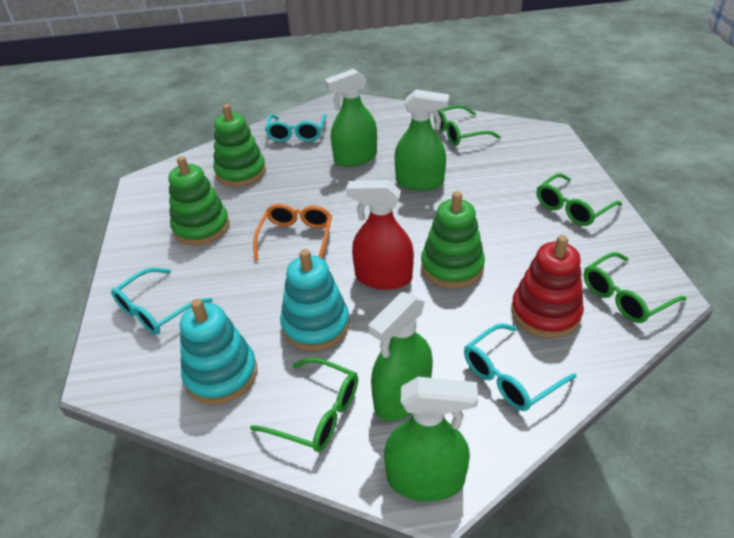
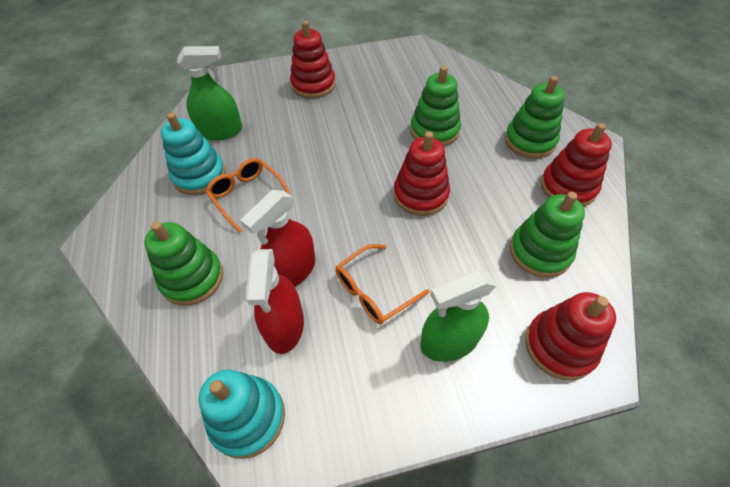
green glasses: 4 -> 0
green spray bottle: 4 -> 2
green stacking toy: 3 -> 4
orange glasses: 1 -> 2
red spray bottle: 1 -> 2
red stacking toy: 1 -> 4
turquoise glasses: 3 -> 0

